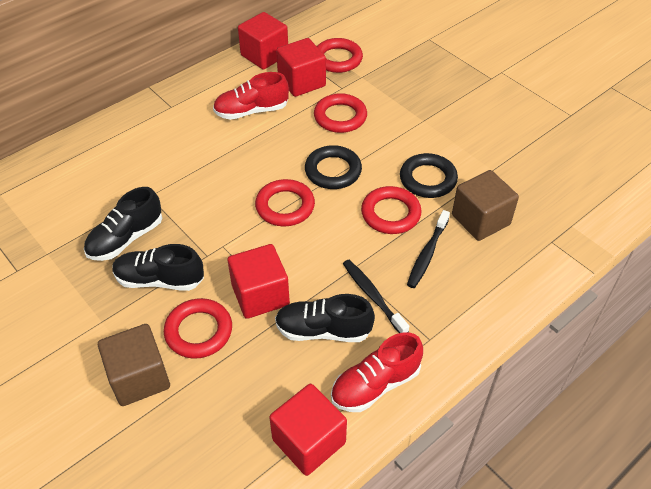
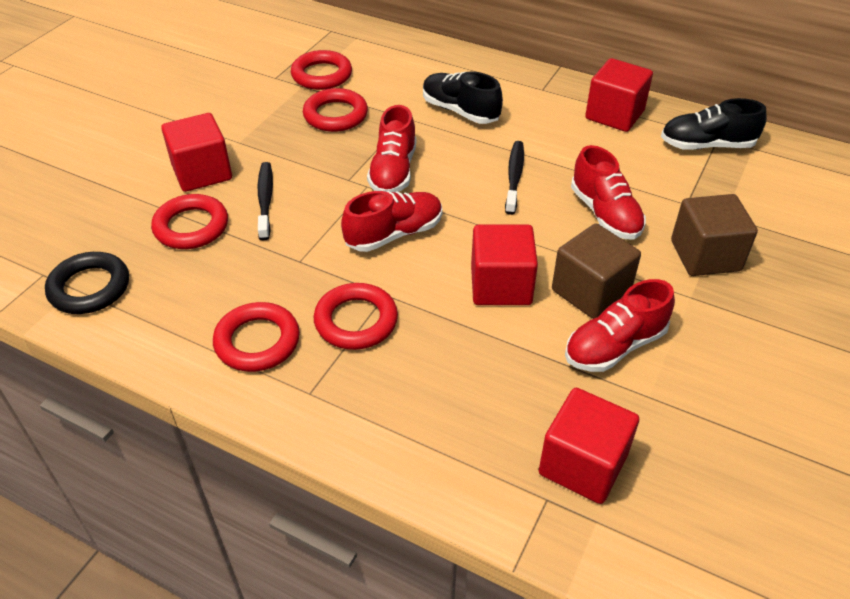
black ring: 2 -> 1
black shoe: 3 -> 2
red shoe: 2 -> 4

